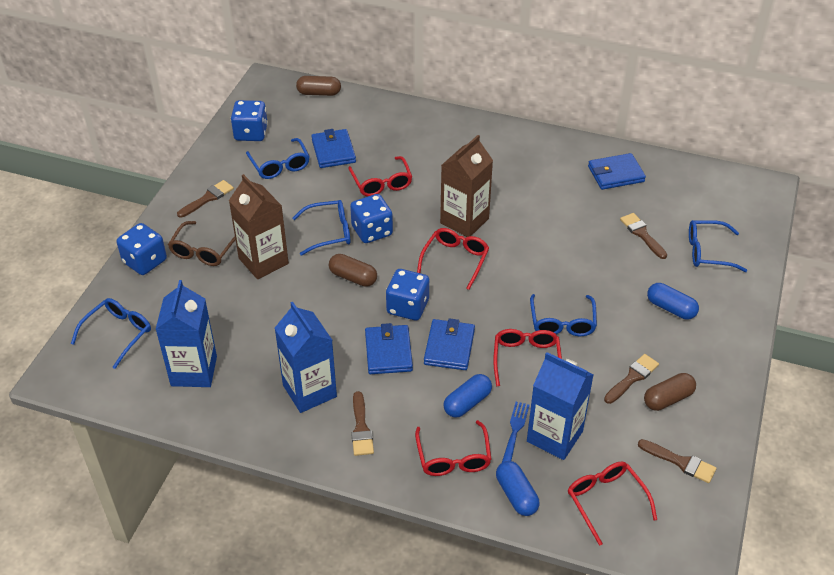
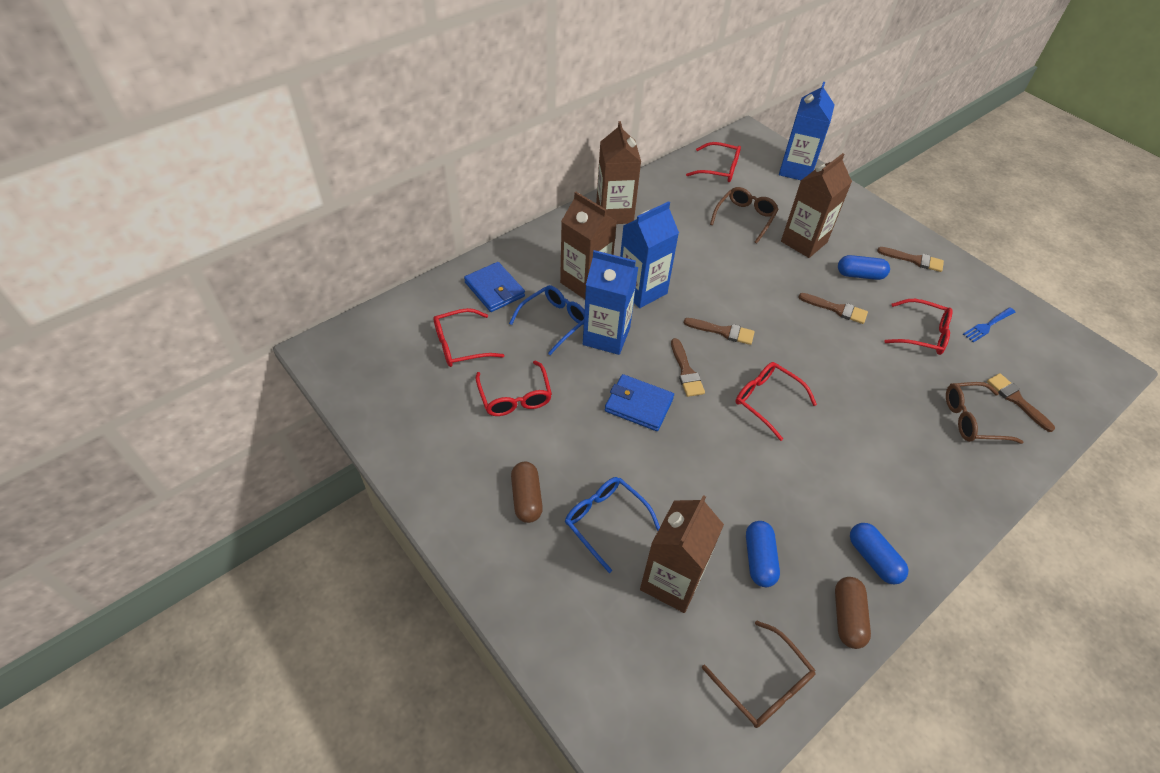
blue dice: 4 -> 0
blue glasses: 5 -> 2
blue wallet: 4 -> 2
brown capsule: 3 -> 2
brown carton: 2 -> 4
brown glasses: 1 -> 3

